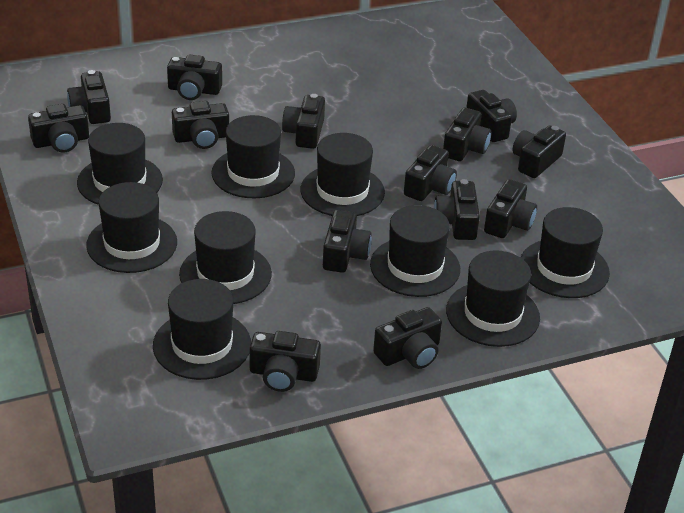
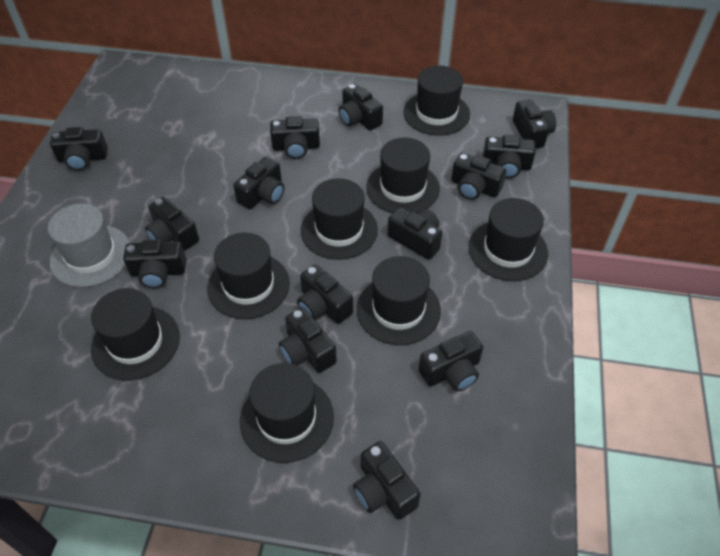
black hat: 9 -> 8
grey hat: 0 -> 1

